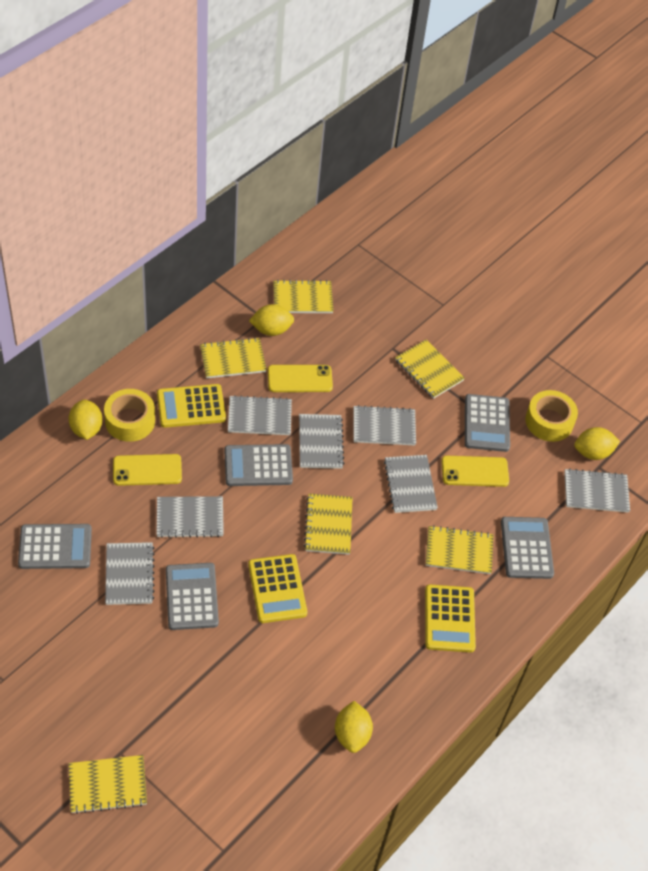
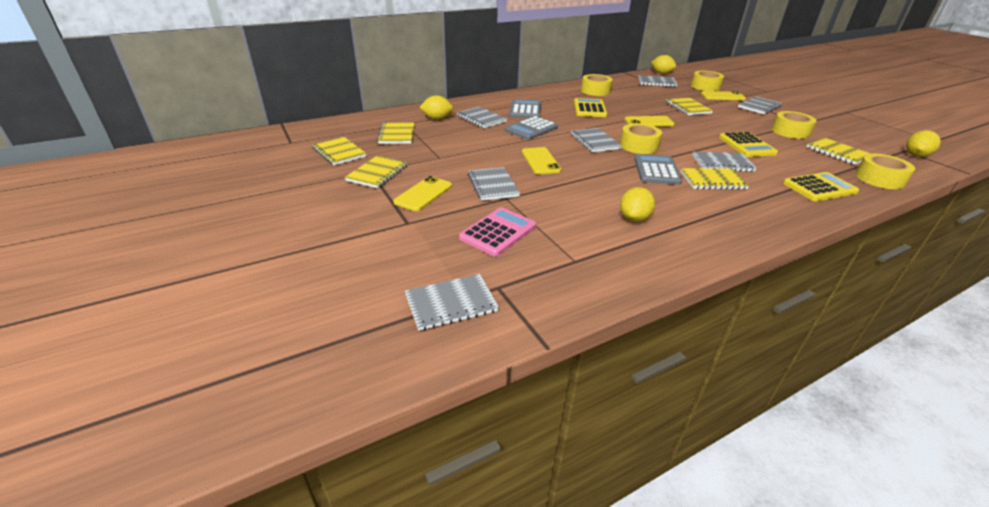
grey calculator: 5 -> 3
pink calculator: 0 -> 1
yellow phone: 3 -> 4
yellow tape: 2 -> 5

